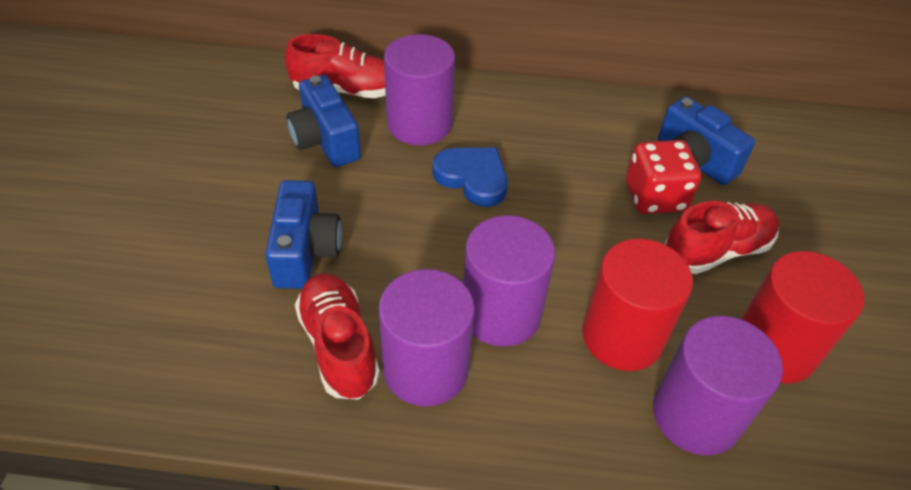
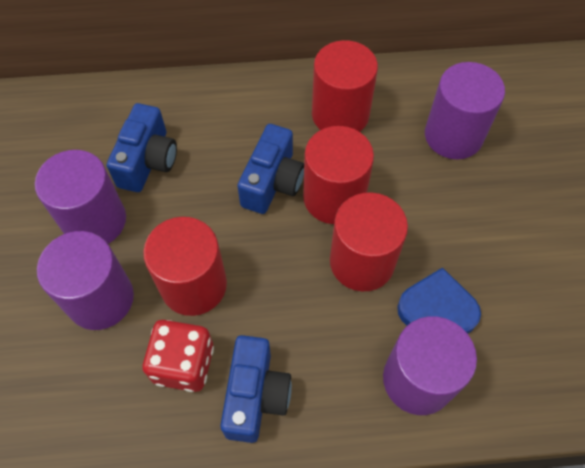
red cylinder: 2 -> 4
red shoe: 3 -> 0

